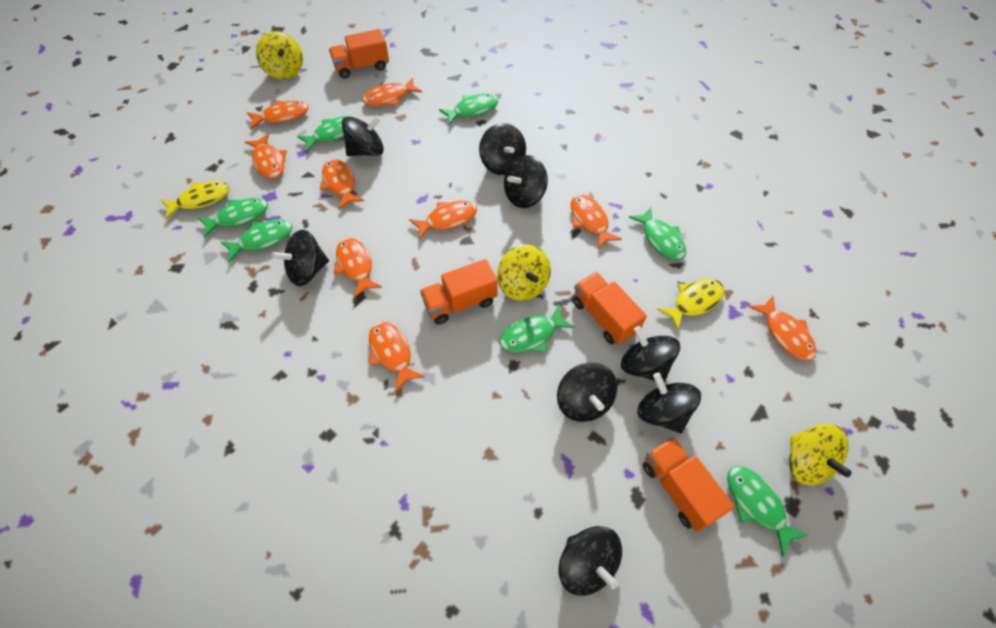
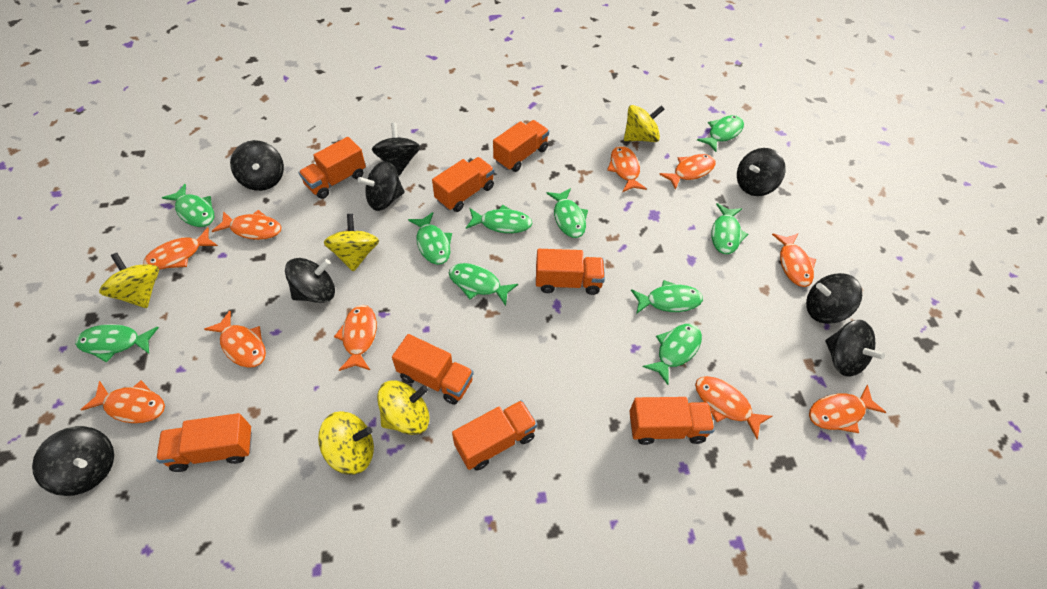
green fish: 7 -> 10
orange fish: 9 -> 10
orange truck: 4 -> 8
yellow fish: 2 -> 0
yellow spinning top: 3 -> 5

